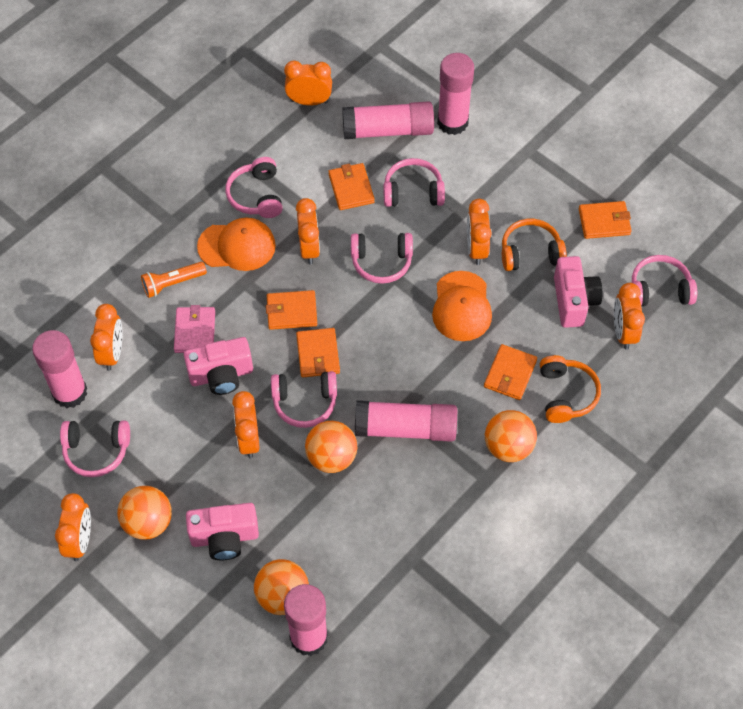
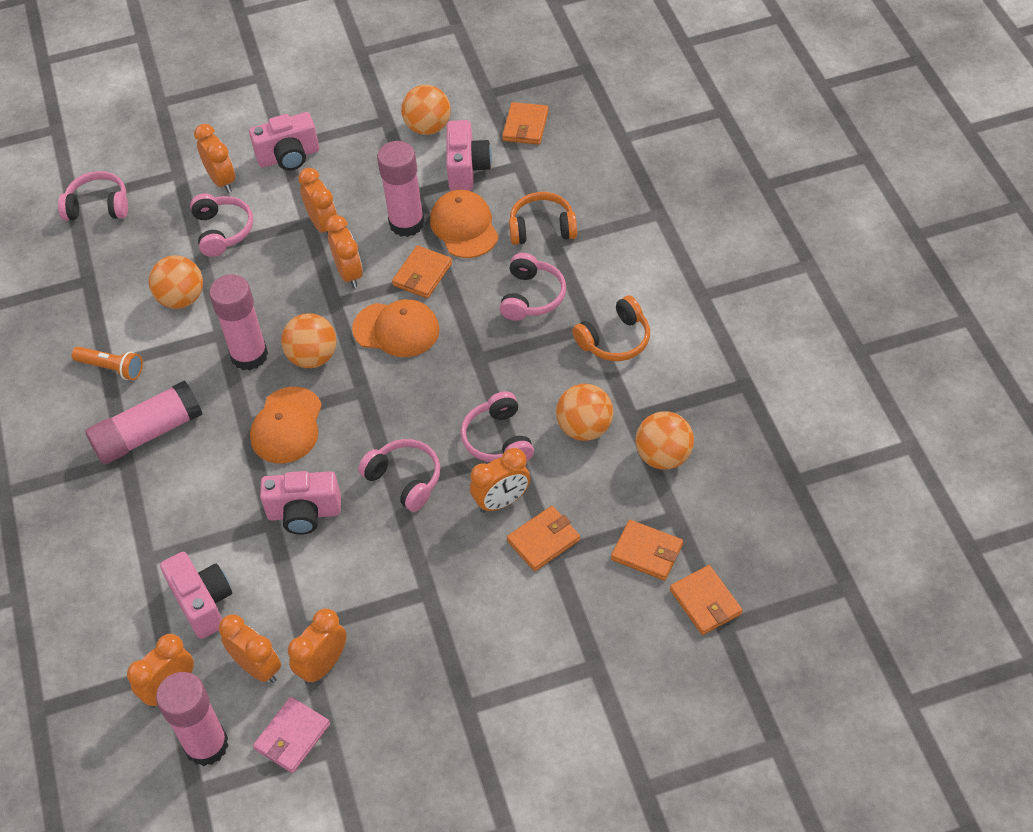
orange ball: 4 -> 5
orange cap: 2 -> 3
pink camera: 3 -> 4
pink glue stick: 5 -> 4
pink headphones: 6 -> 5

